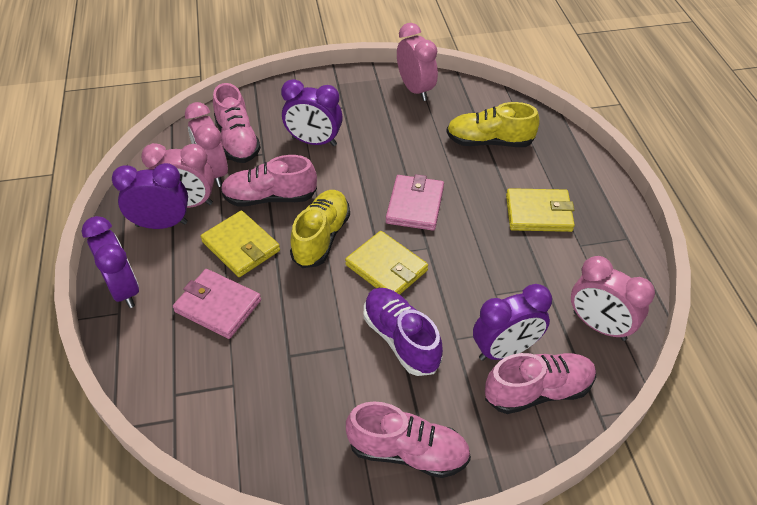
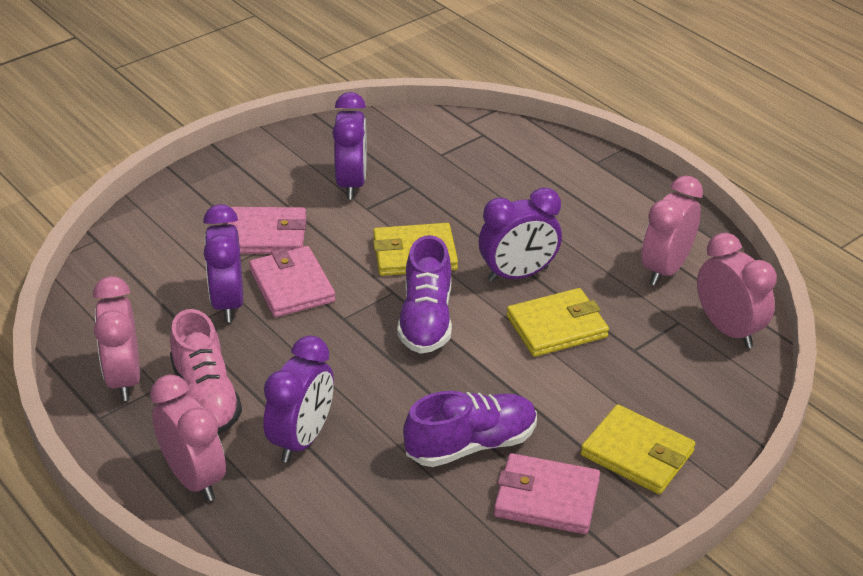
pink shoe: 4 -> 1
pink wallet: 2 -> 3
purple shoe: 1 -> 2
yellow shoe: 2 -> 0

